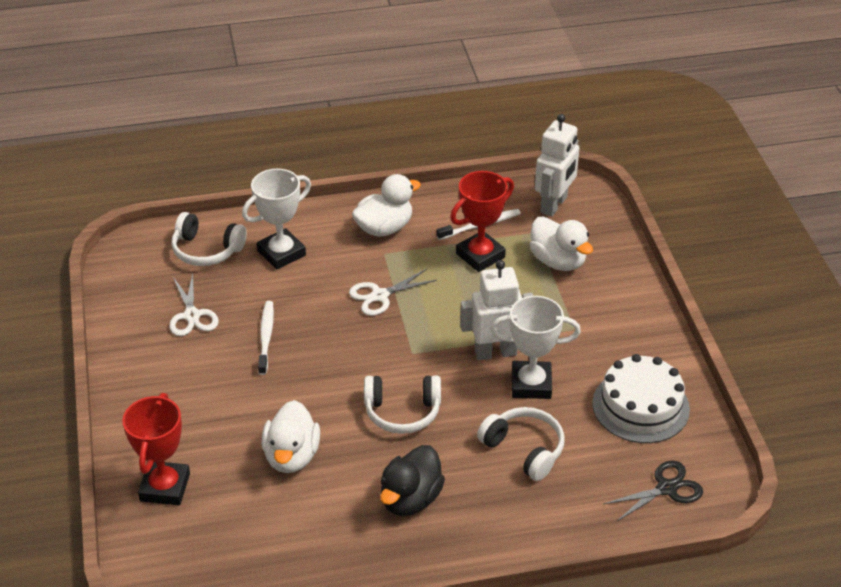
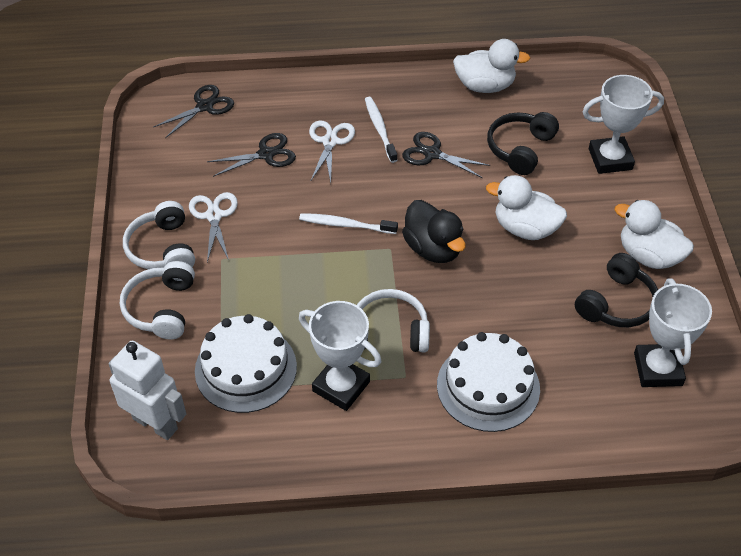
black headphones: 0 -> 2
black scissors: 1 -> 3
red trophy: 2 -> 0
white cake: 1 -> 2
white robot: 2 -> 1
white trophy: 2 -> 3

